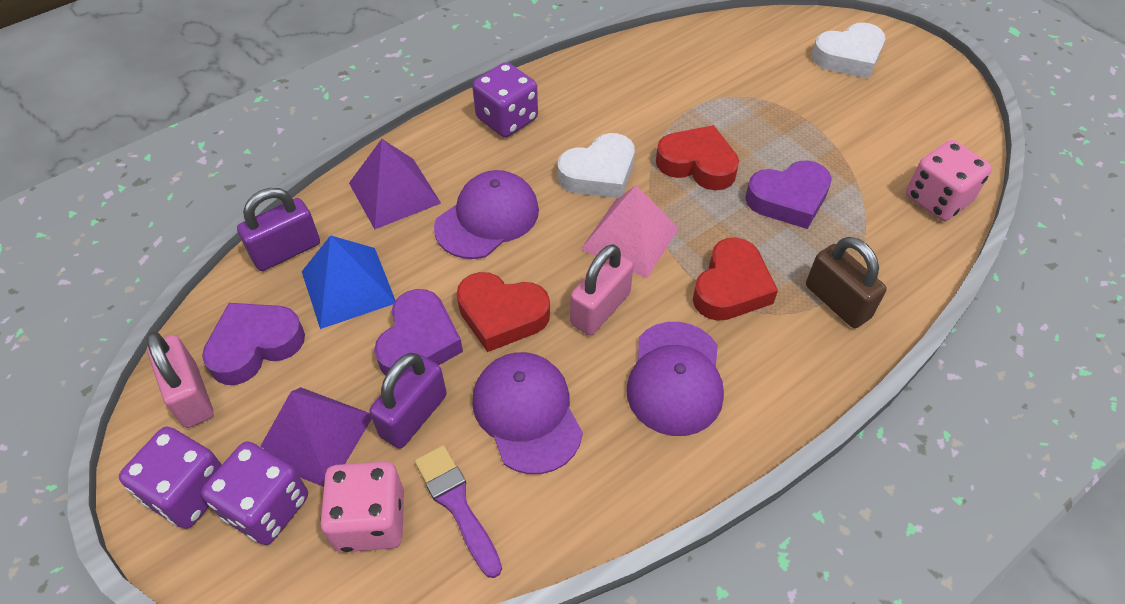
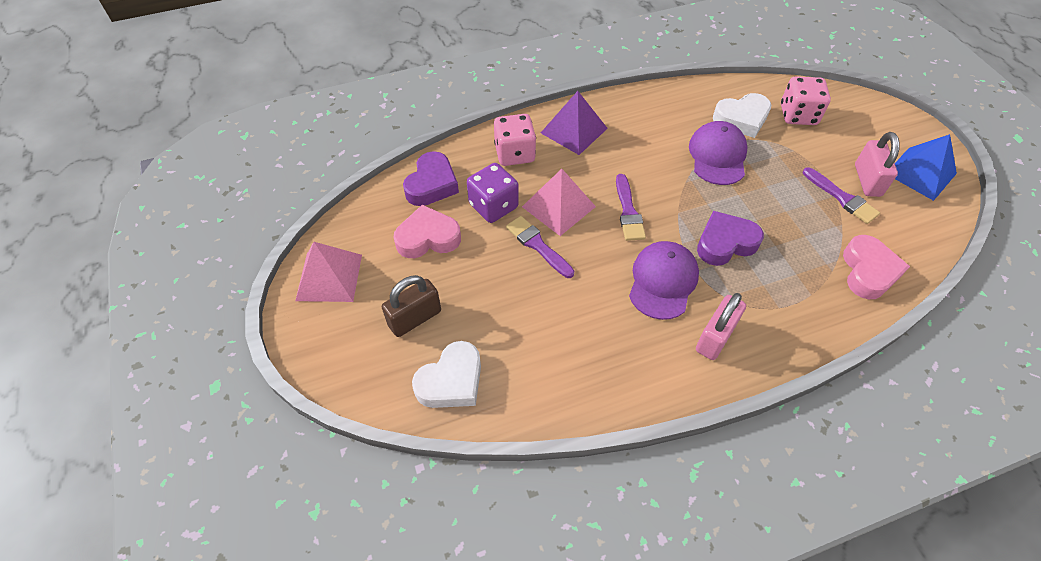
pink heart: 0 -> 2
pink pyramid: 1 -> 2
purple brush: 1 -> 3
purple cap: 3 -> 2
purple dice: 3 -> 1
purple heart: 3 -> 2
purple padlock: 2 -> 0
purple pyramid: 2 -> 1
red heart: 3 -> 0

